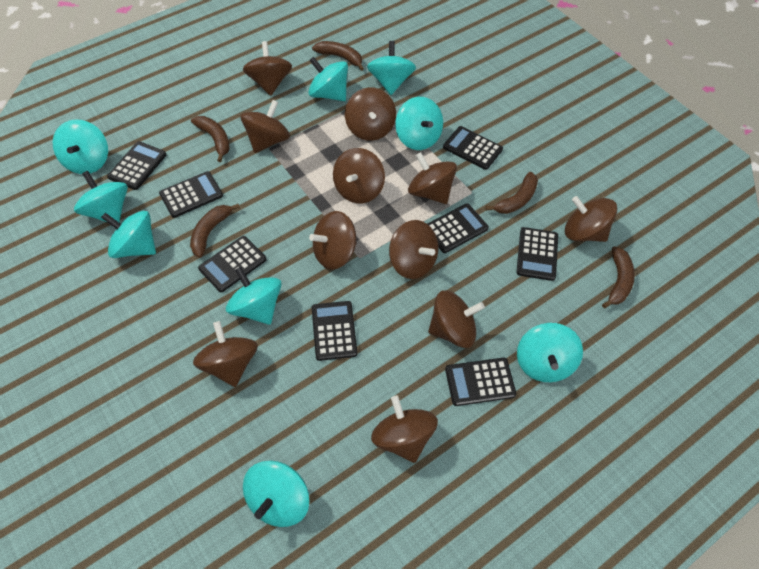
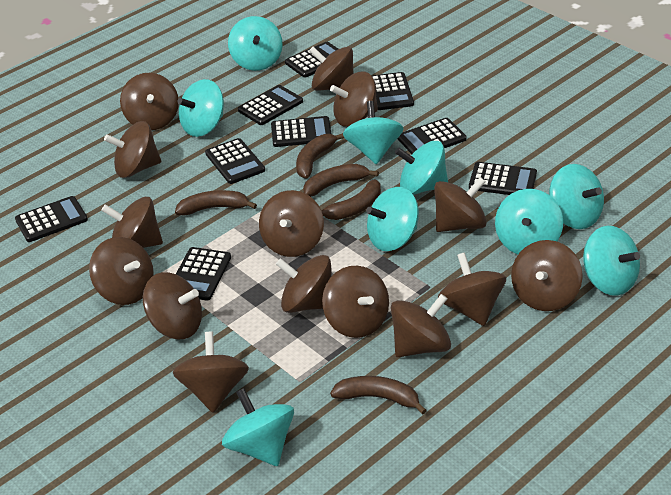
black calculator: 8 -> 9
brown spinning top: 11 -> 15

